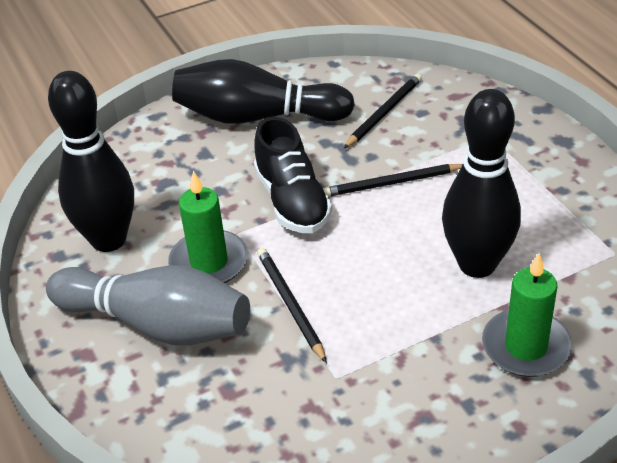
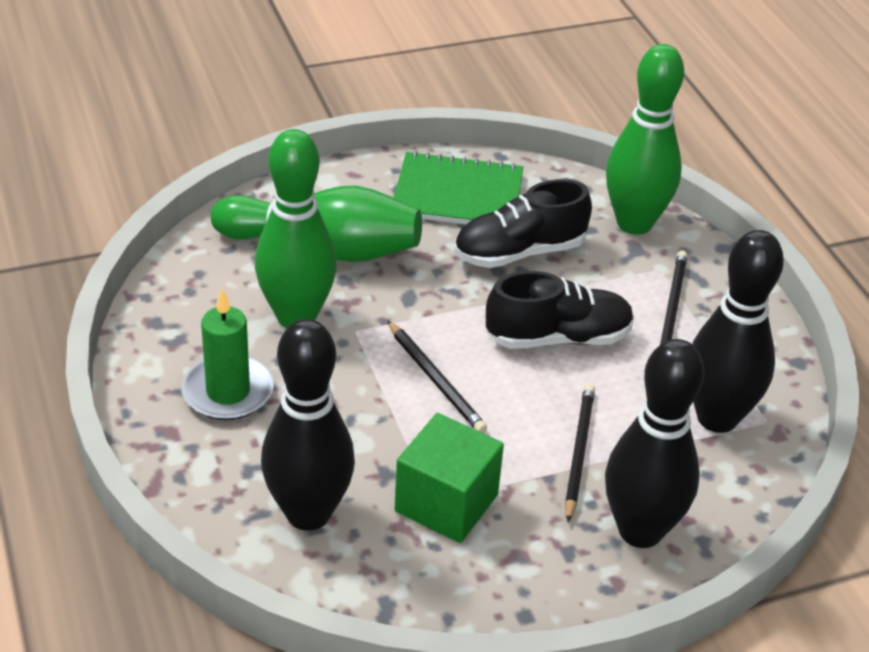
black shoe: 1 -> 2
green bowling pin: 0 -> 3
green candle: 2 -> 1
green cube: 0 -> 1
green notebook: 0 -> 1
grey bowling pin: 1 -> 0

